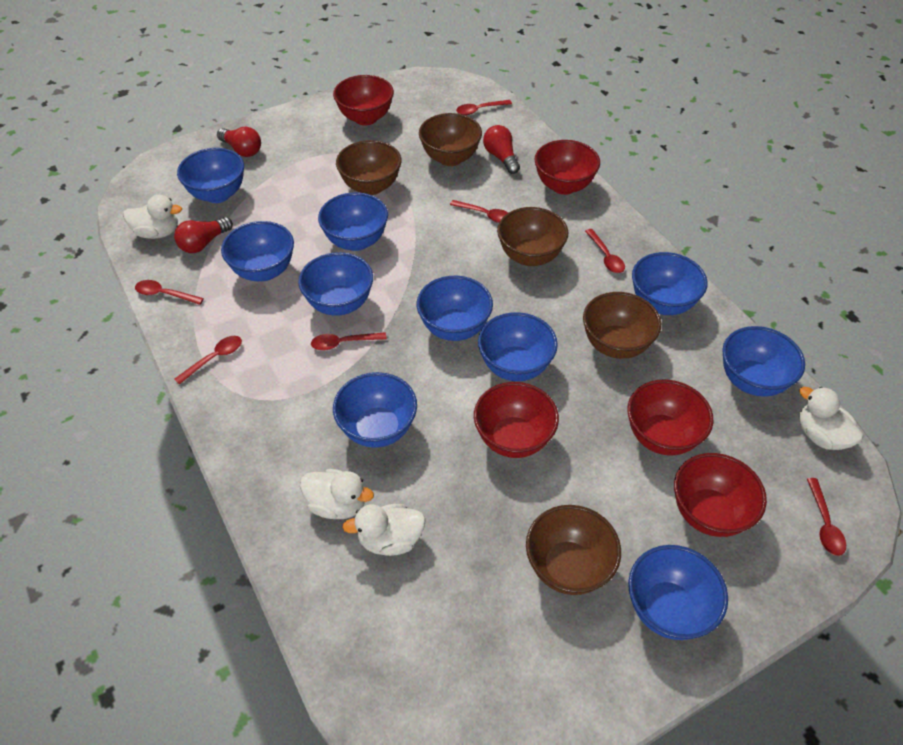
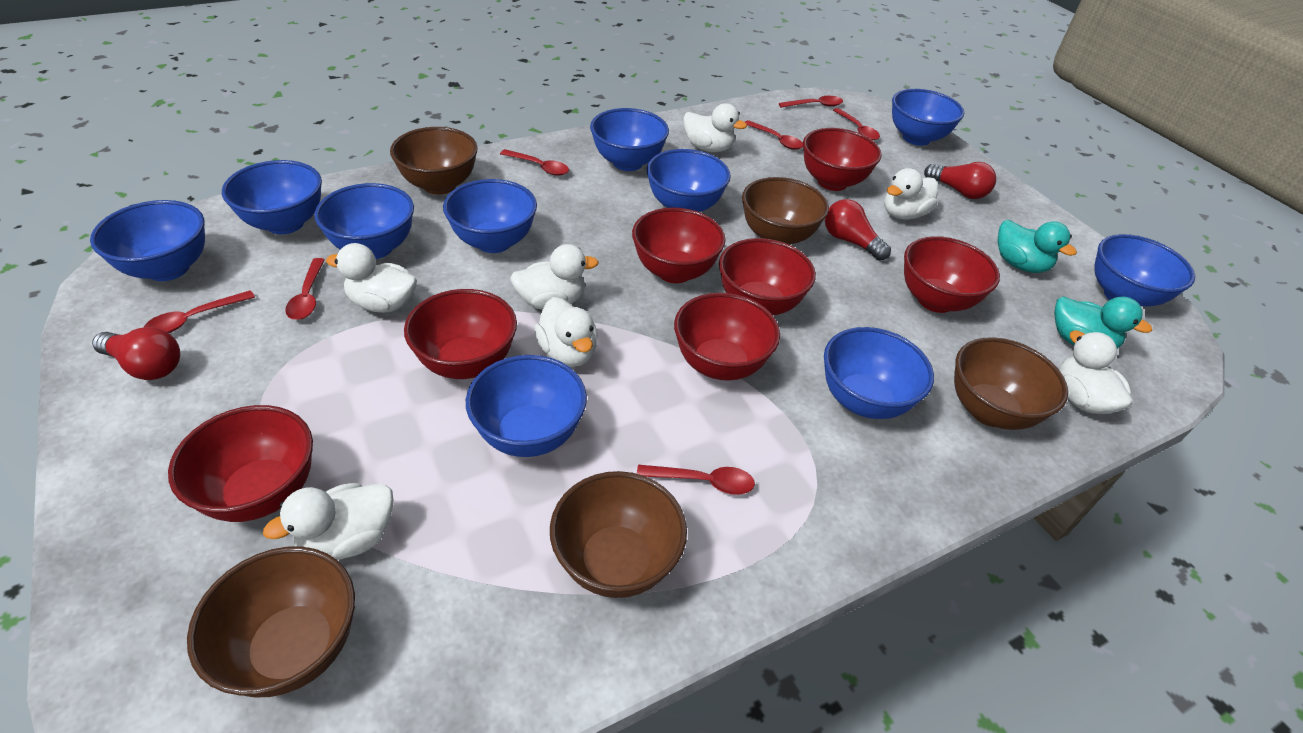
red bowl: 5 -> 7
turquoise duck: 0 -> 2
white duck: 4 -> 7

